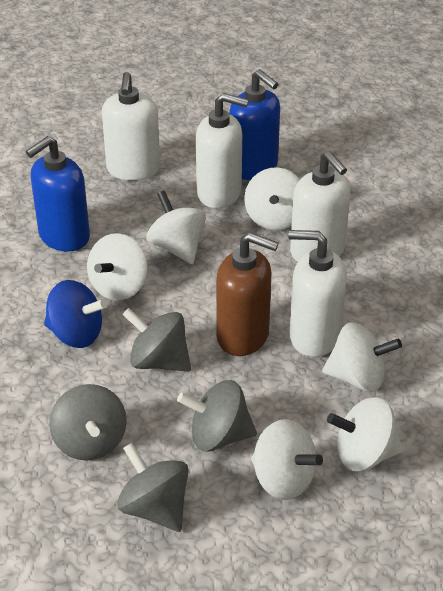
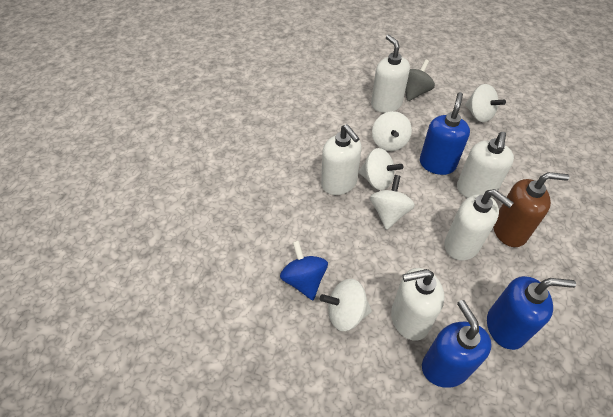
blue soap dispenser: 2 -> 3
grey spinning top: 4 -> 1
white soap dispenser: 4 -> 5
white spinning top: 6 -> 5

